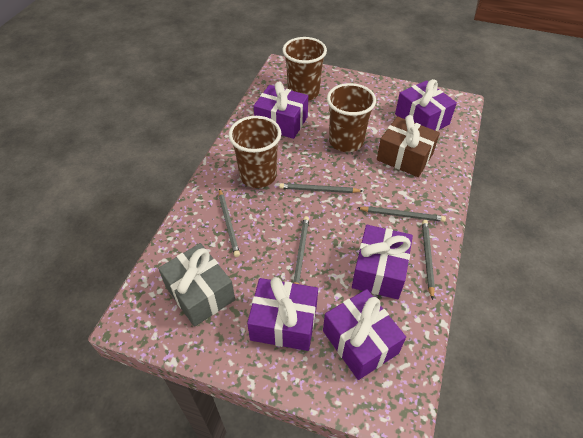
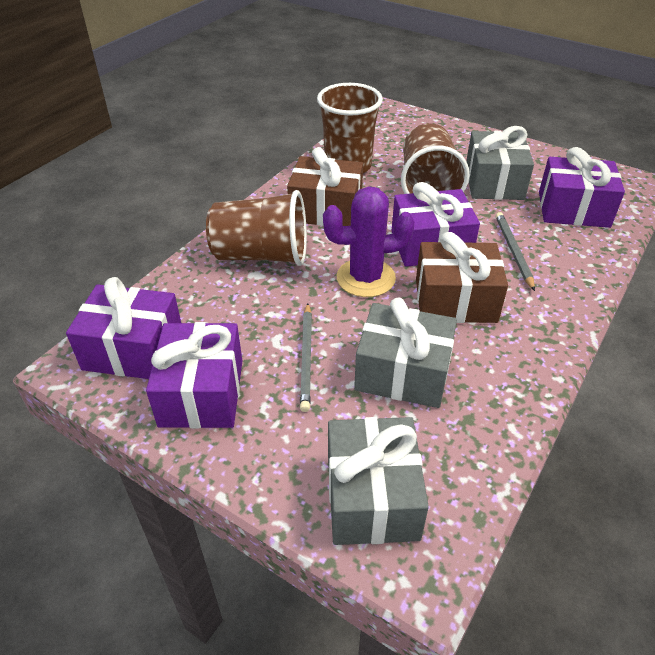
brown gift: 1 -> 2
grey gift: 1 -> 3
grey pencil: 5 -> 2
purple cactus: 0 -> 1
purple gift: 5 -> 4

